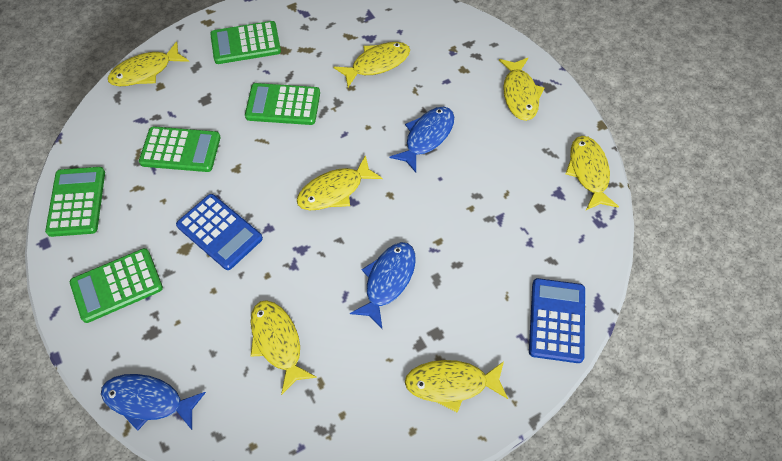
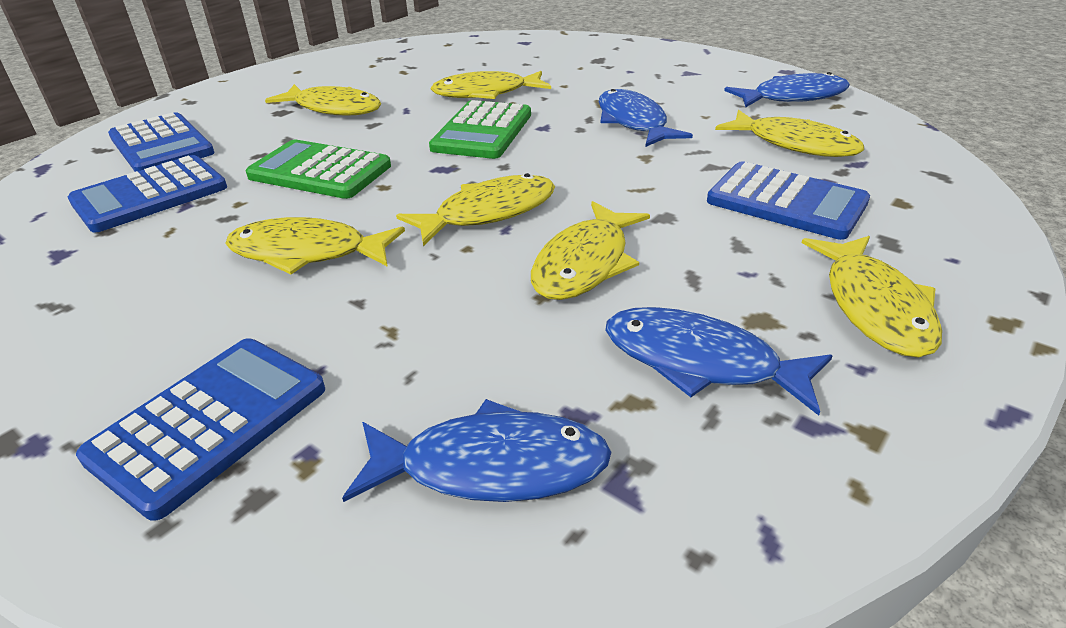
blue calculator: 2 -> 4
blue fish: 3 -> 4
green calculator: 5 -> 2

